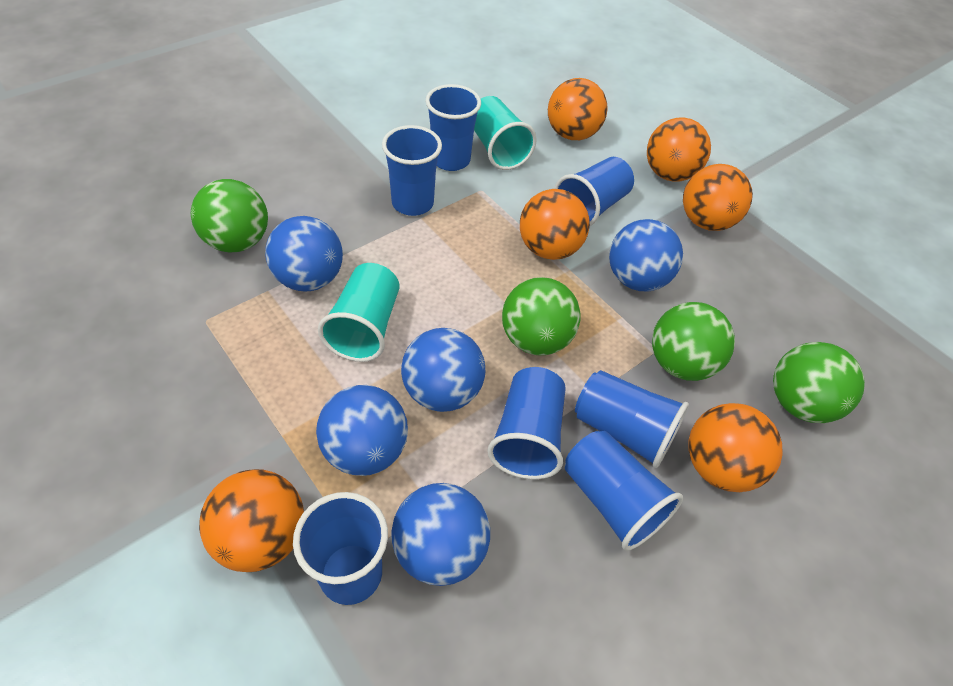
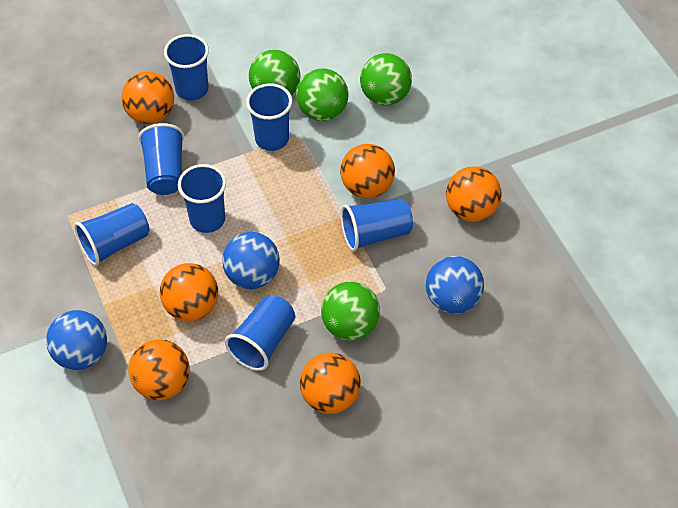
blue ball: 5 -> 3
turquoise cup: 2 -> 0

